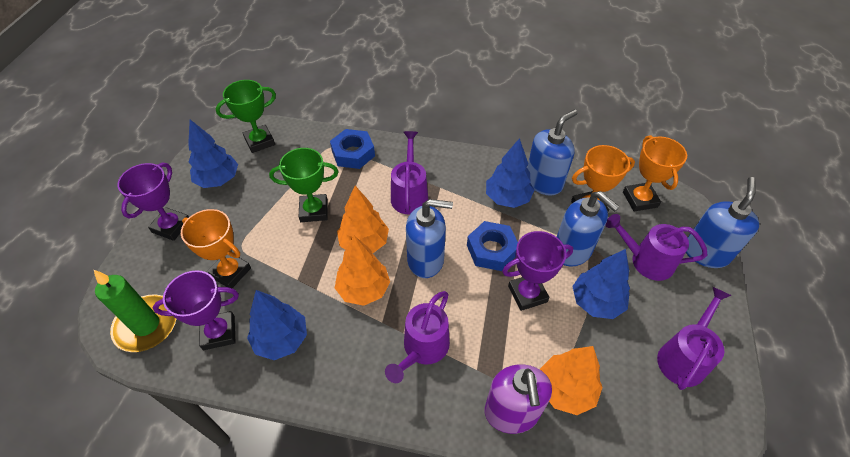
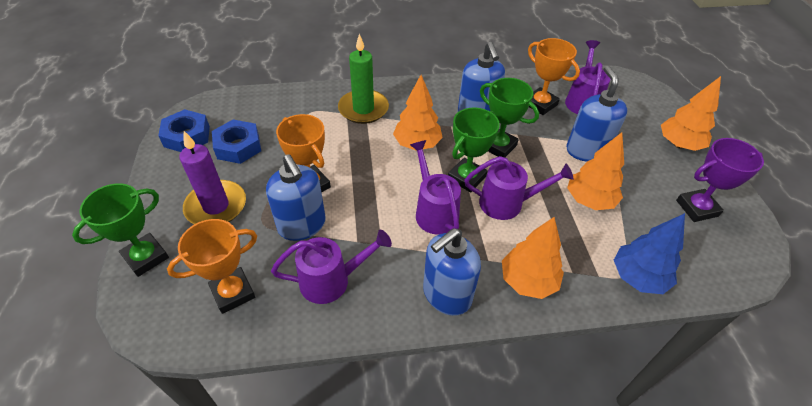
blue tree: 4 -> 1
green trophy: 2 -> 3
orange tree: 3 -> 4
purple candle: 0 -> 1
purple soap dispenser: 1 -> 0
purple trophy: 3 -> 1

